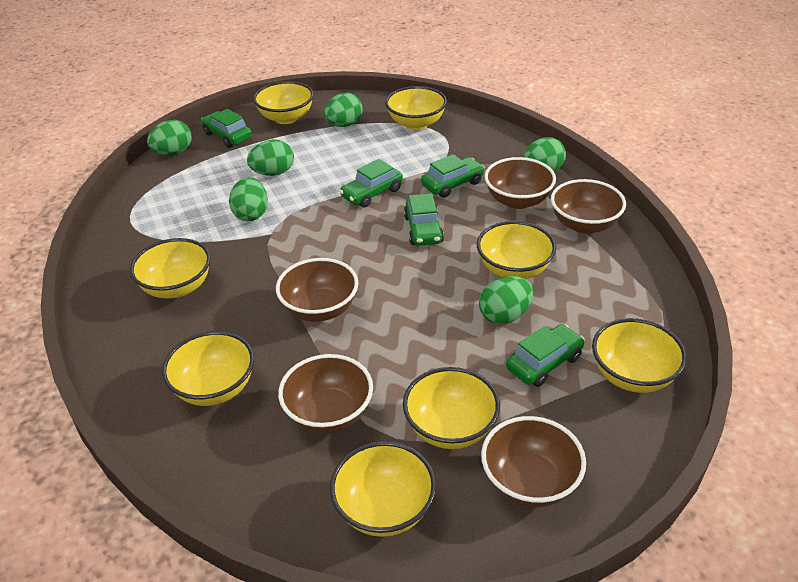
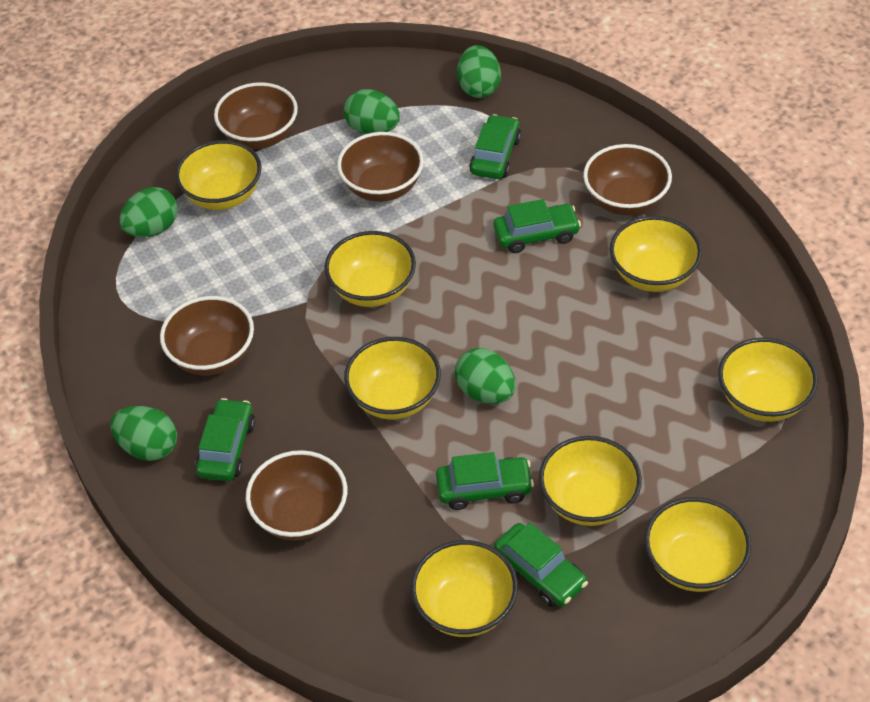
green egg: 6 -> 5

